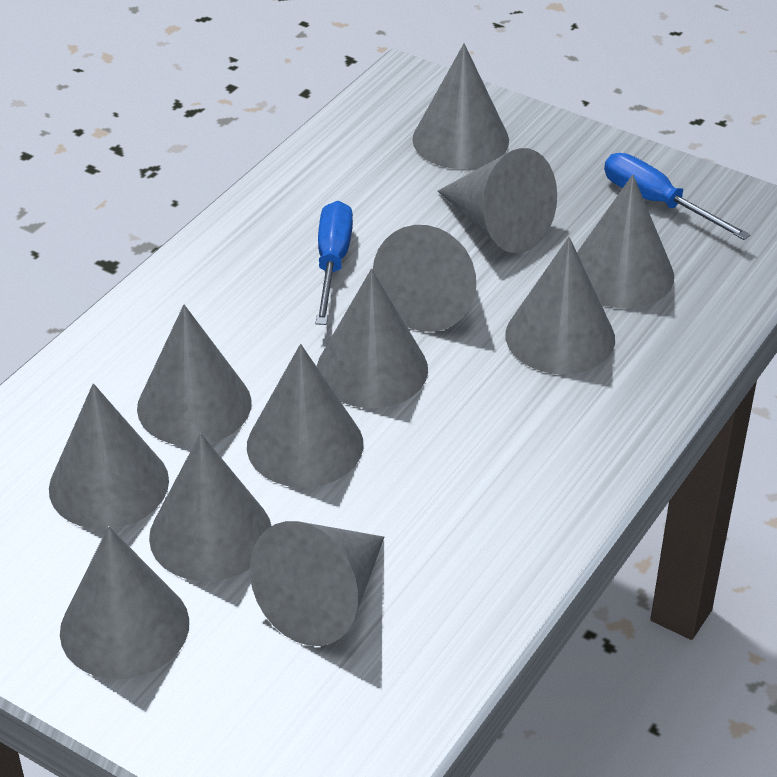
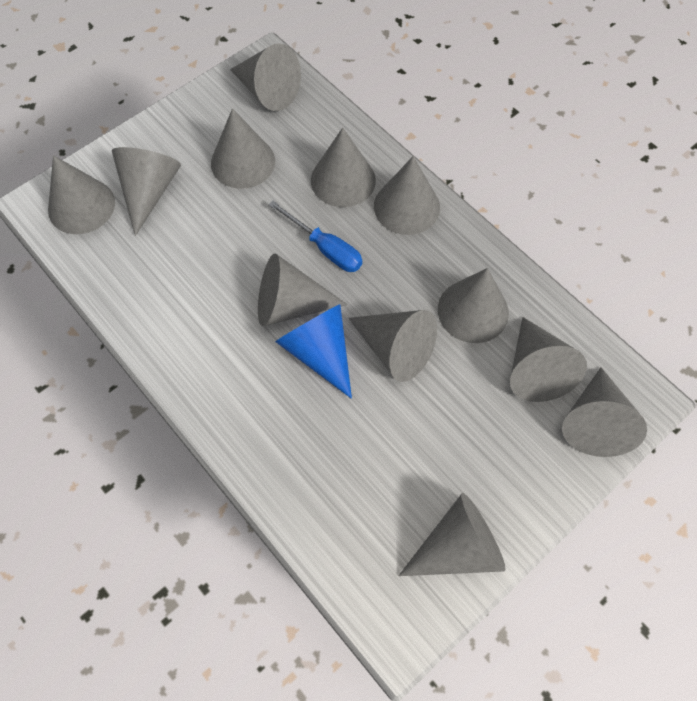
blue cone: 0 -> 1
blue screwdriver: 2 -> 1

